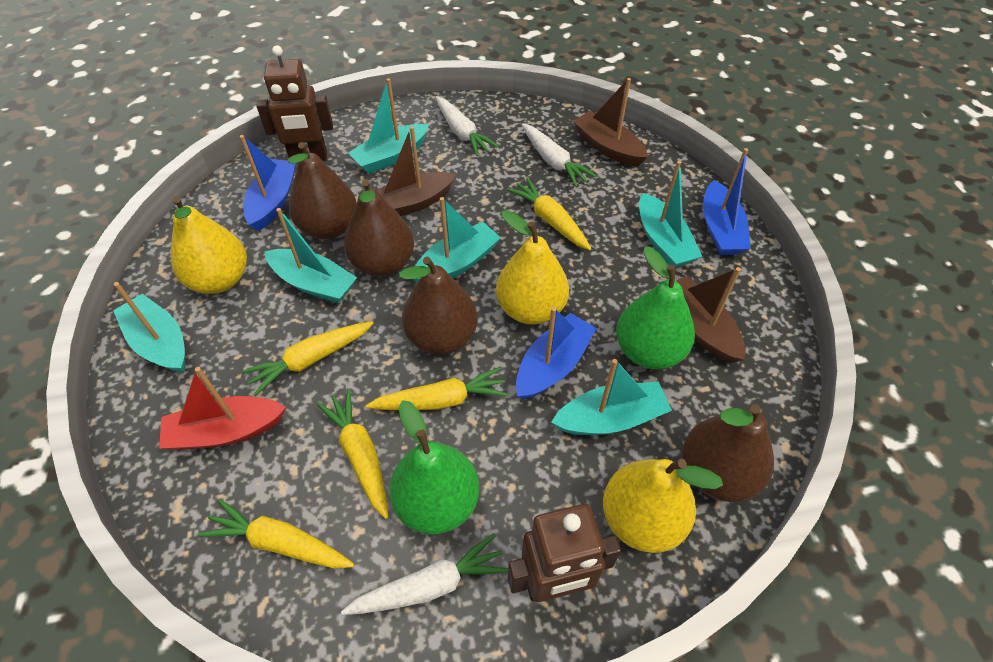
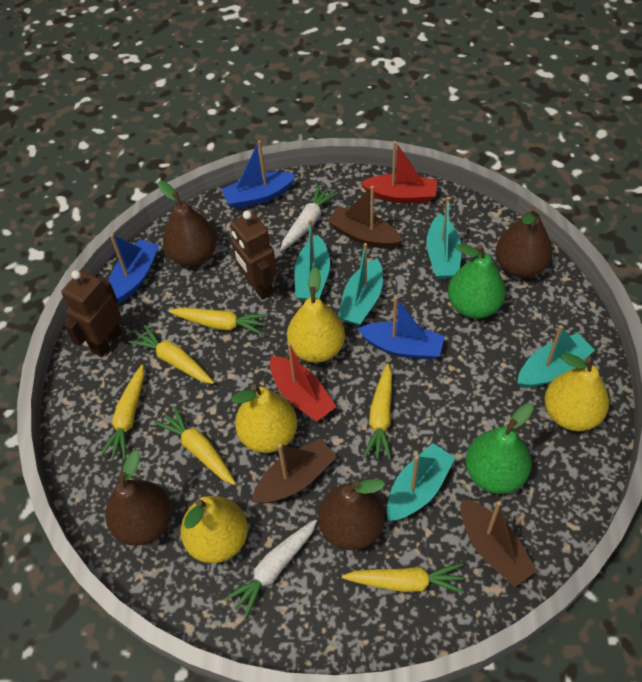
red boat: 1 -> 2
turquoise boat: 6 -> 5
white carrot: 3 -> 2
yellow carrot: 5 -> 6
yellow pear: 3 -> 4

